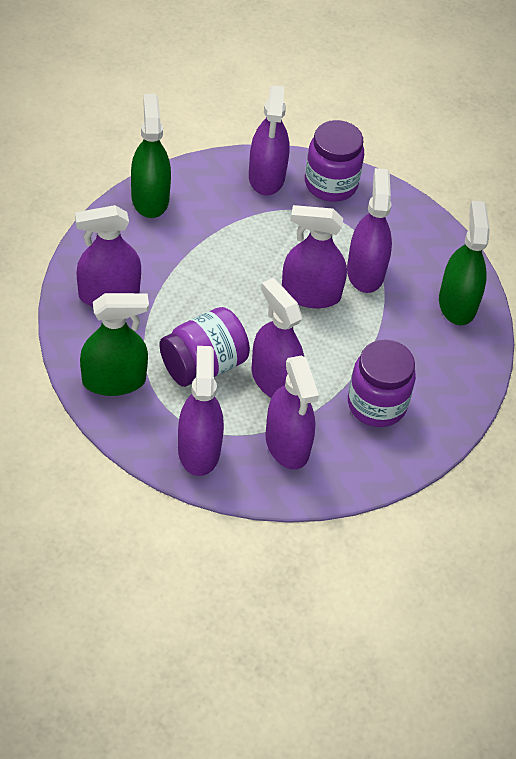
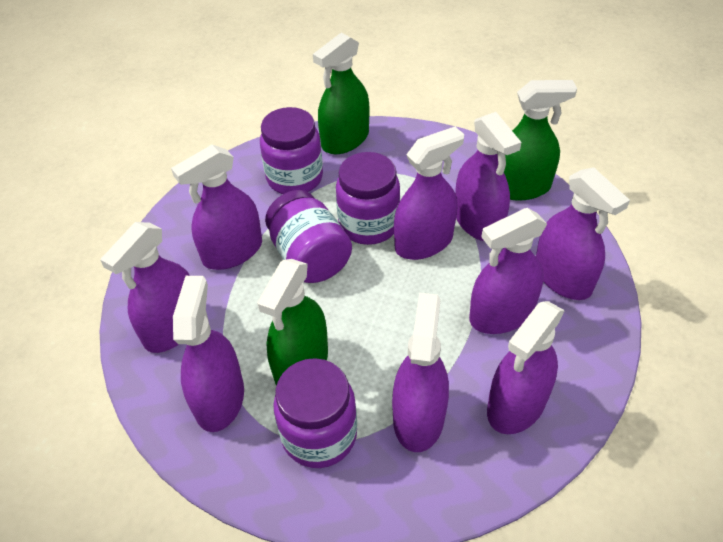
purple jar: 3 -> 4
purple spray bottle: 7 -> 9

